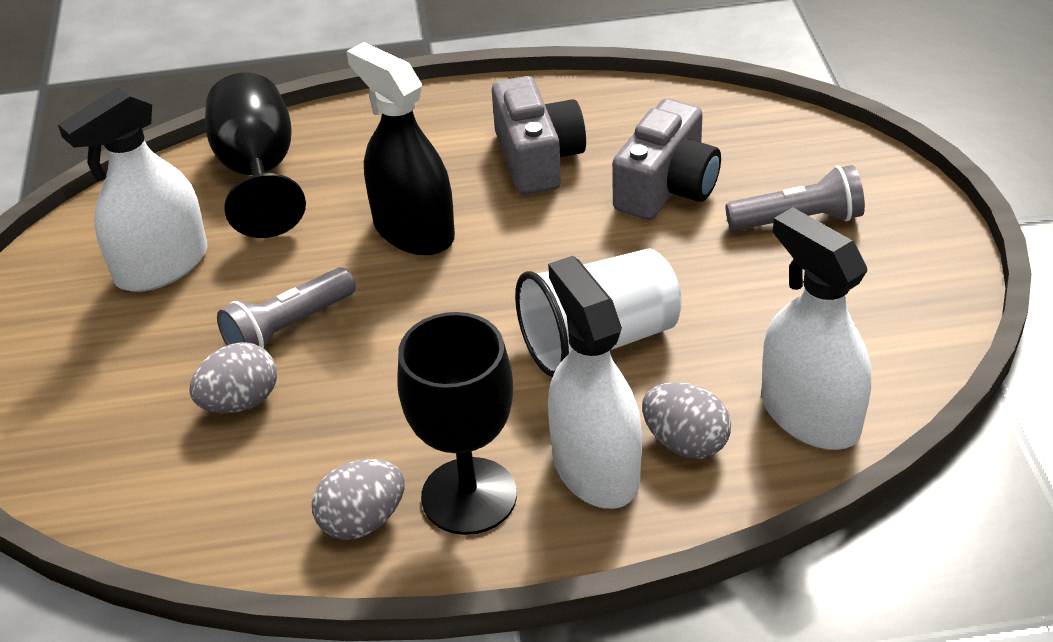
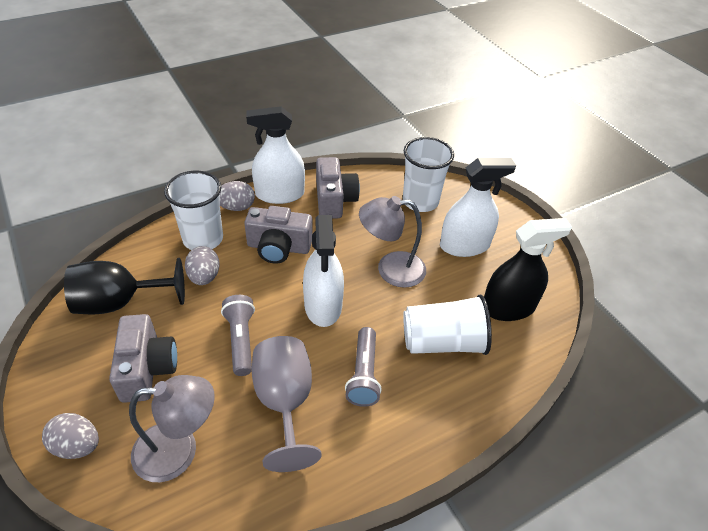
black goblet: 2 -> 1
grey camera: 2 -> 3
grey goblet: 0 -> 1
grey lamp: 0 -> 2
white cup: 1 -> 3

